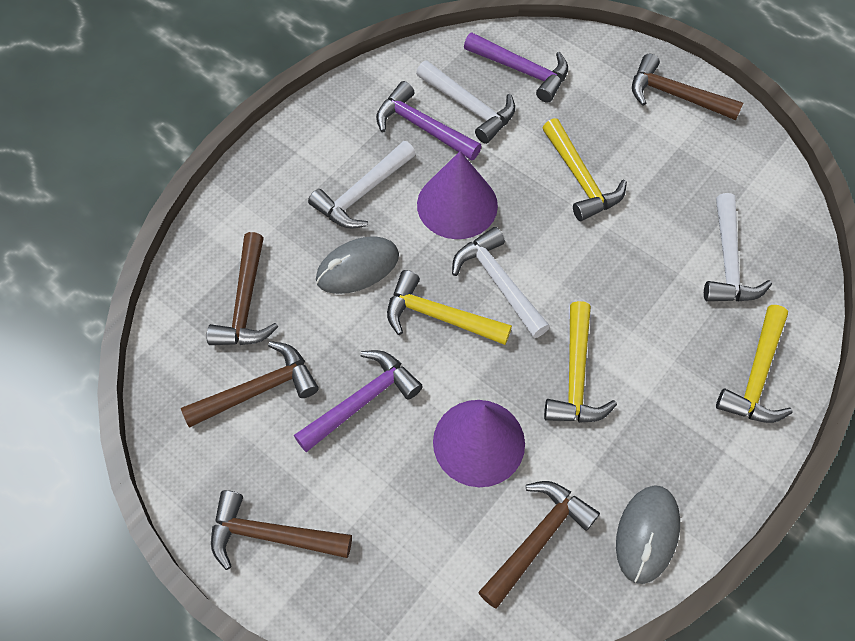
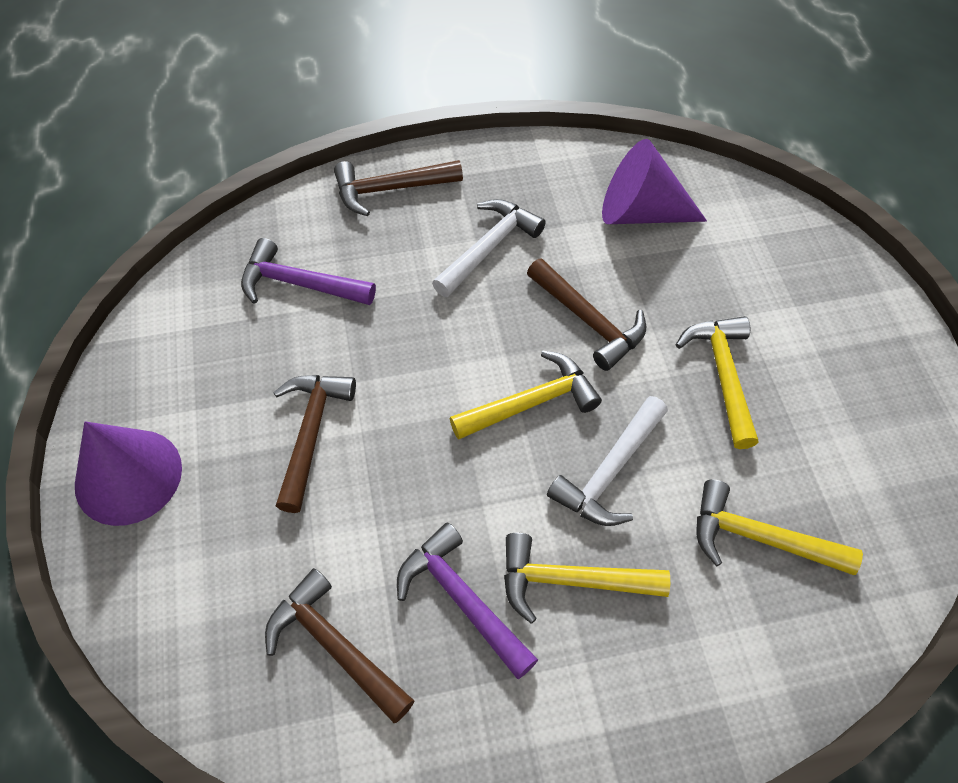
brown hammer: 5 -> 4
grey mouse: 2 -> 0
purple hammer: 3 -> 2
white hammer: 4 -> 2

